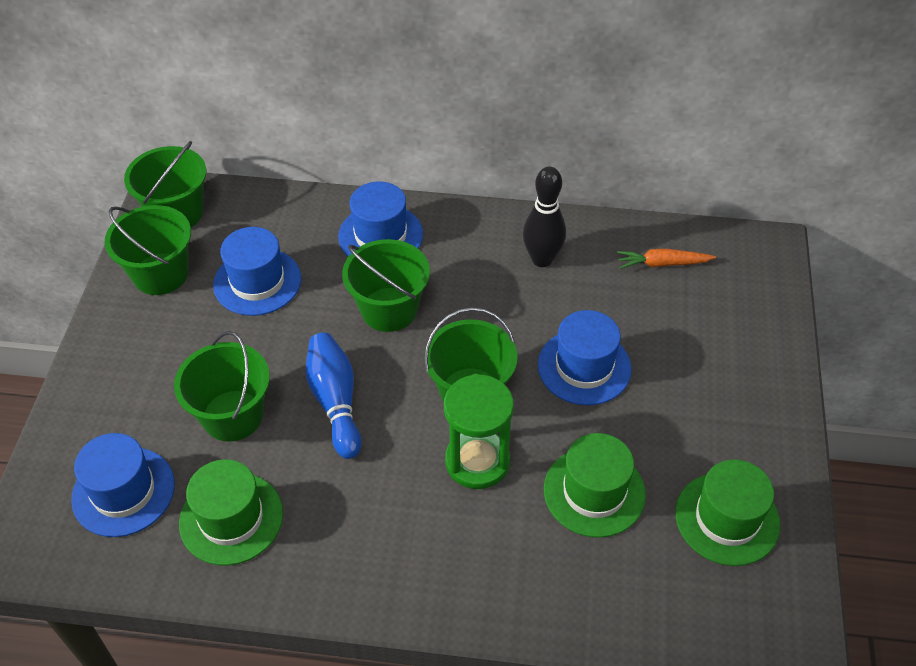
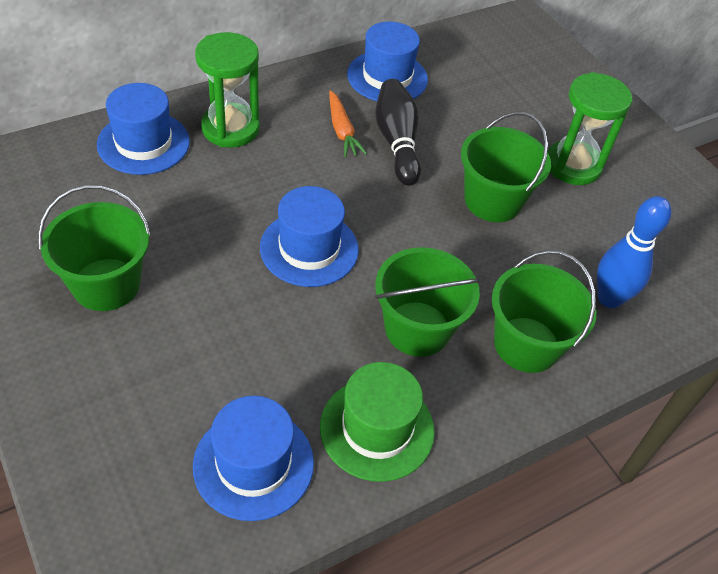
green bucket: 5 -> 4
green hat: 3 -> 1
green hourglass: 1 -> 2

